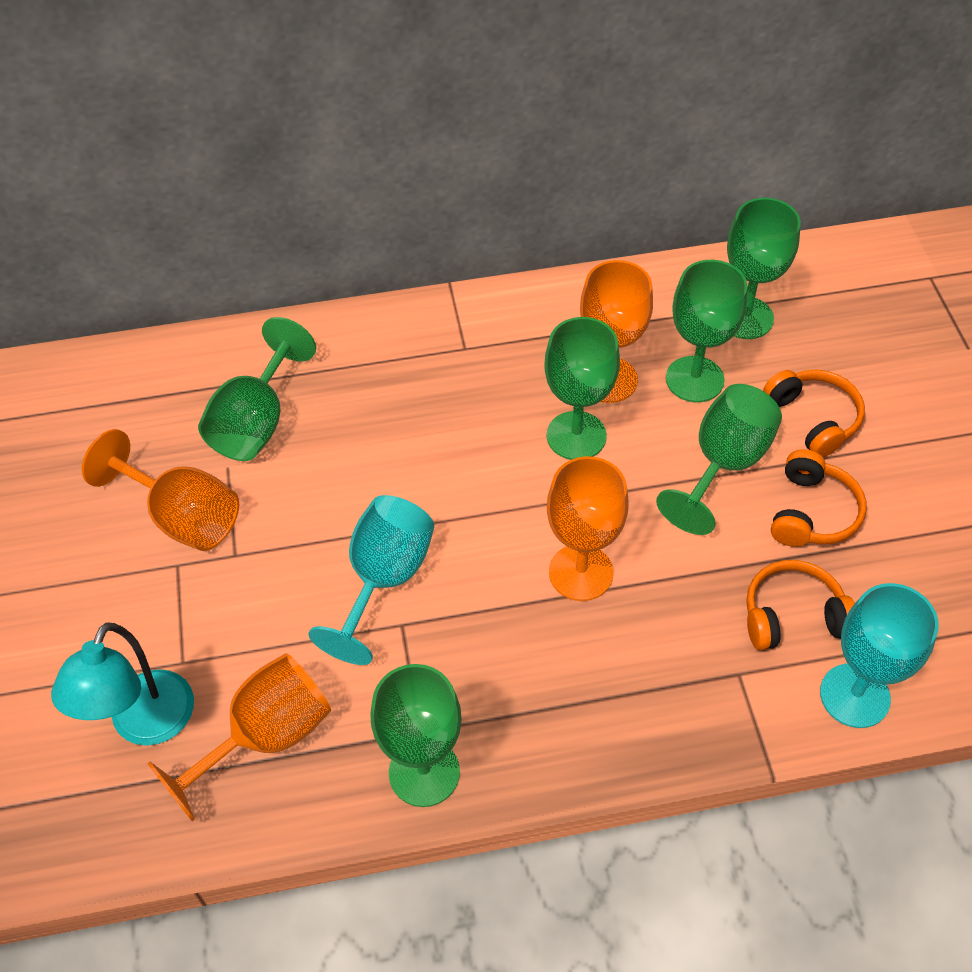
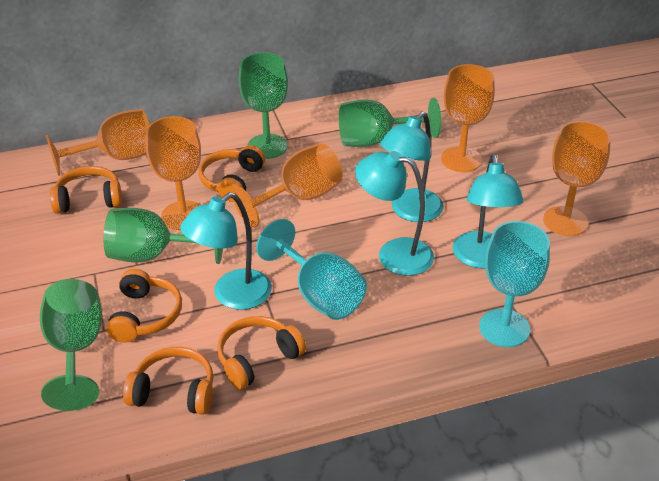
green goblet: 6 -> 4
orange goblet: 4 -> 5
orange headphones: 3 -> 5
turquoise lamp: 1 -> 4

